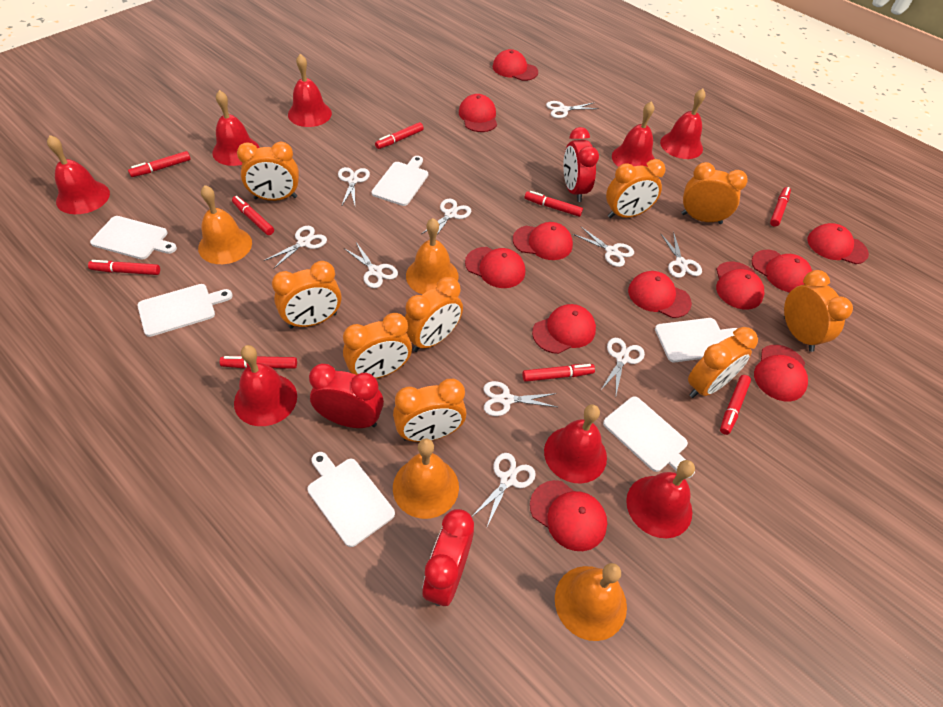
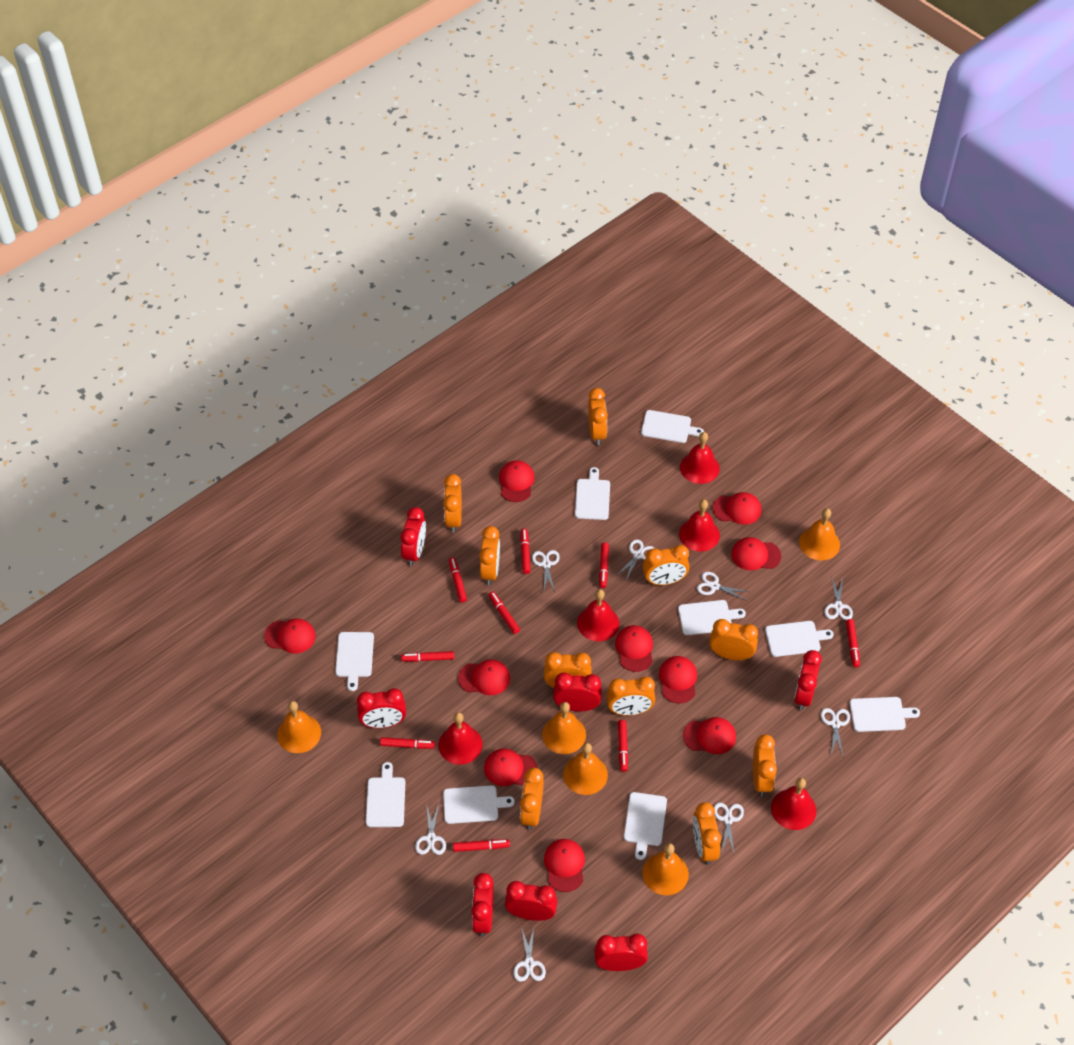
orange bell: 4 -> 5
orange clock: 9 -> 10
red bell: 8 -> 5
red cap: 11 -> 10
red clock: 3 -> 7
white cutting board: 6 -> 9
white scissors: 10 -> 8

